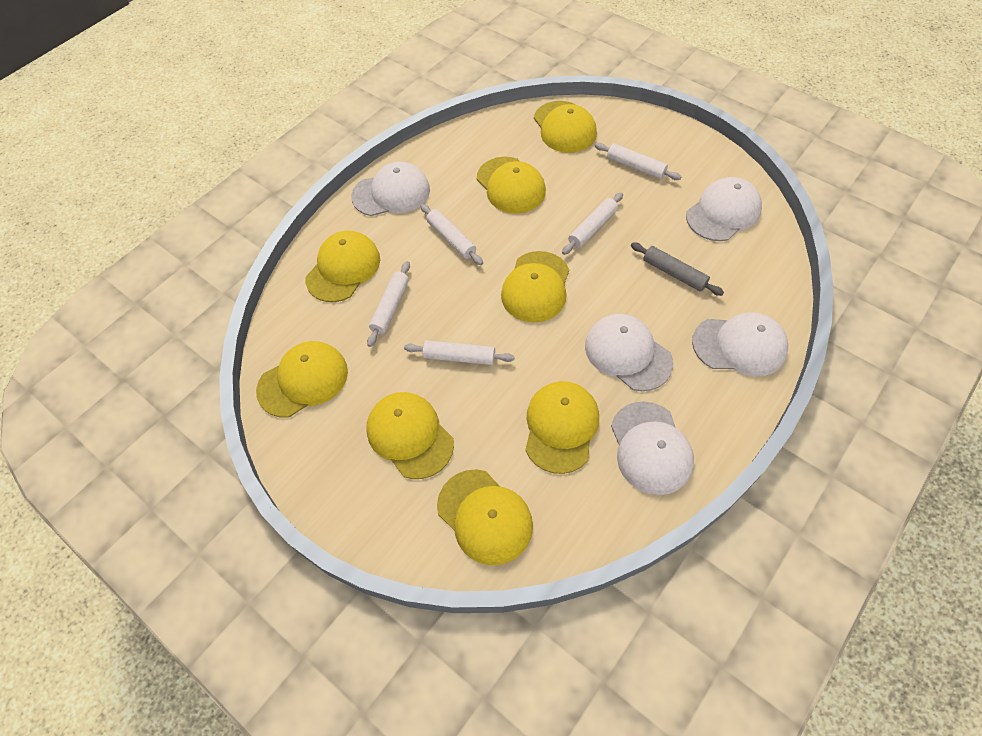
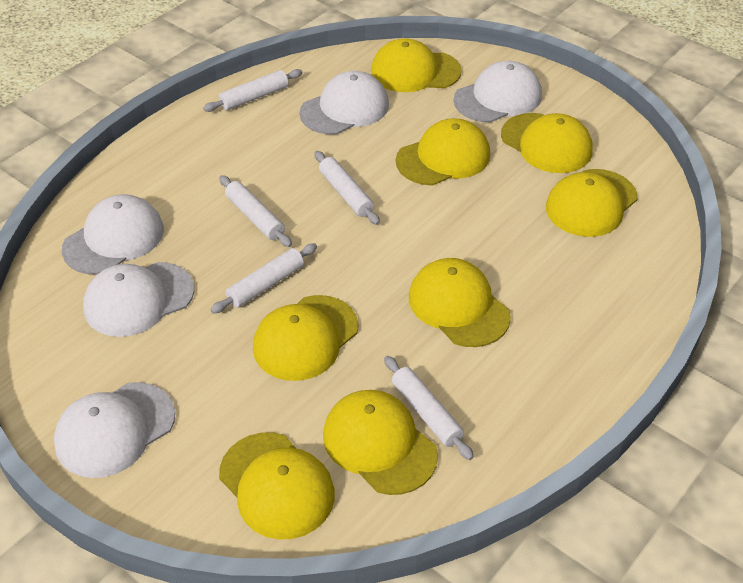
grey rolling pin: 1 -> 0

